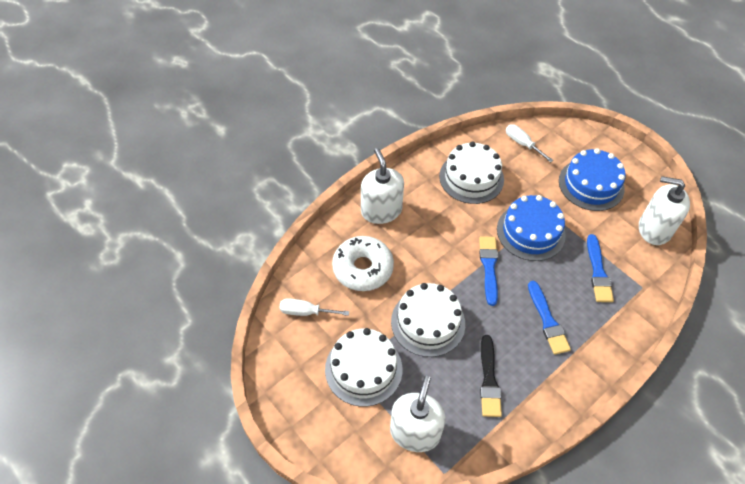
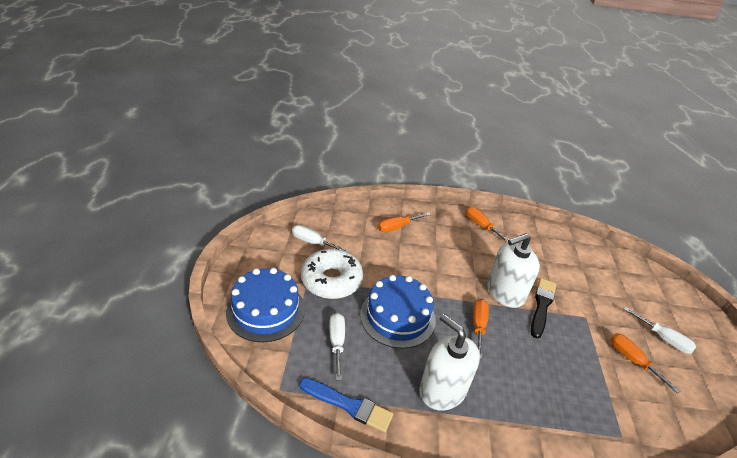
blue brush: 3 -> 1
orange screwdriver: 0 -> 4
white cake: 3 -> 0
white screwdriver: 2 -> 3
white soap dispenser: 3 -> 2

